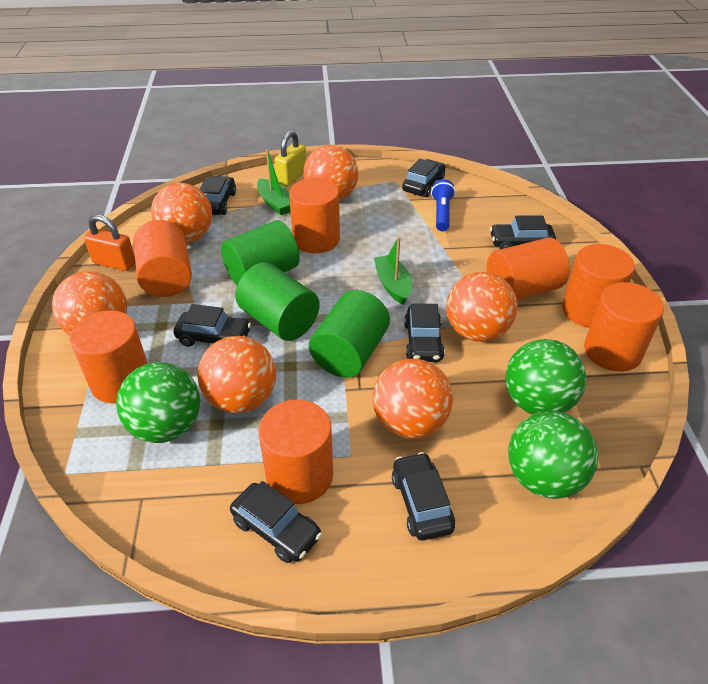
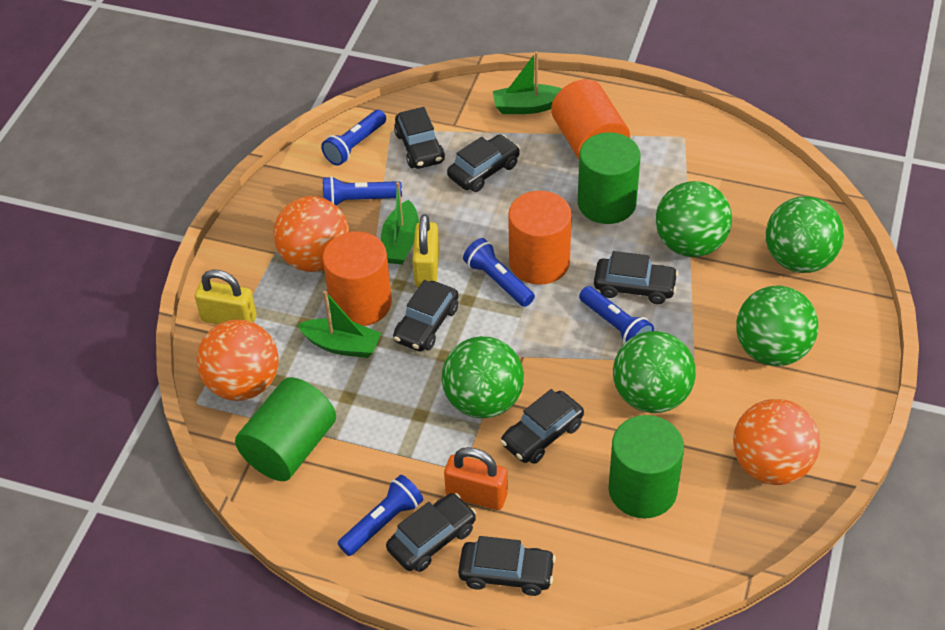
blue flashlight: 1 -> 5
green ball: 3 -> 5
green boat: 2 -> 3
orange ball: 6 -> 3
orange cylinder: 7 -> 3
yellow padlock: 1 -> 2

